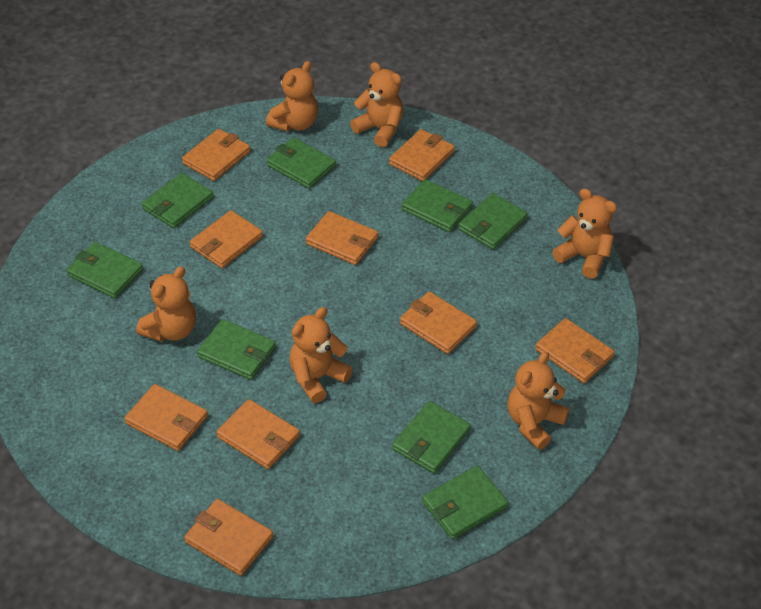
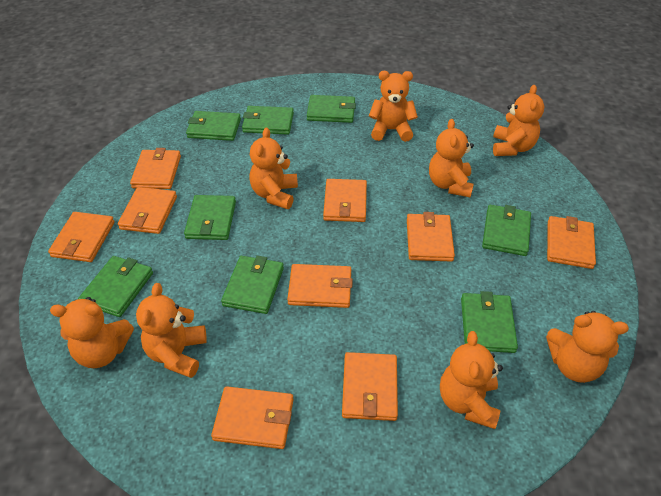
orange teddy bear: 6 -> 8

